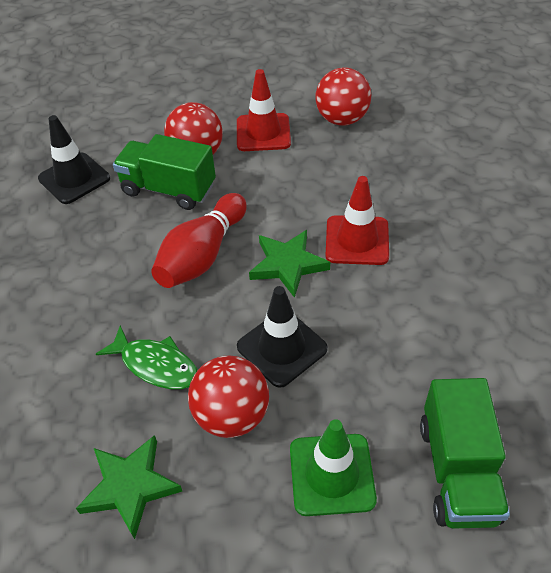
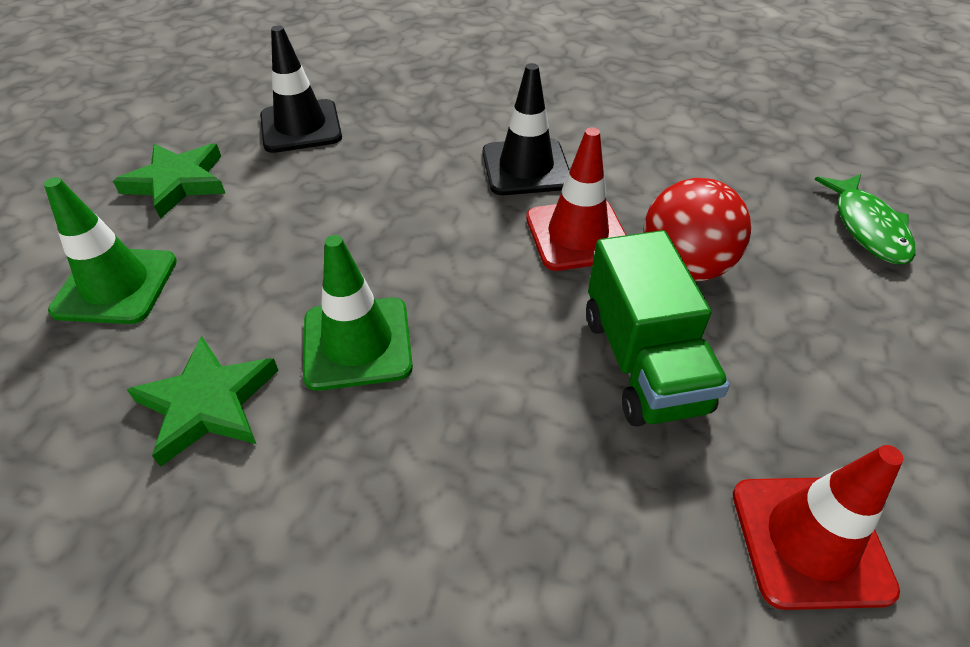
green traffic cone: 1 -> 2
green truck: 2 -> 1
red ball: 3 -> 1
red bowling pin: 1 -> 0

